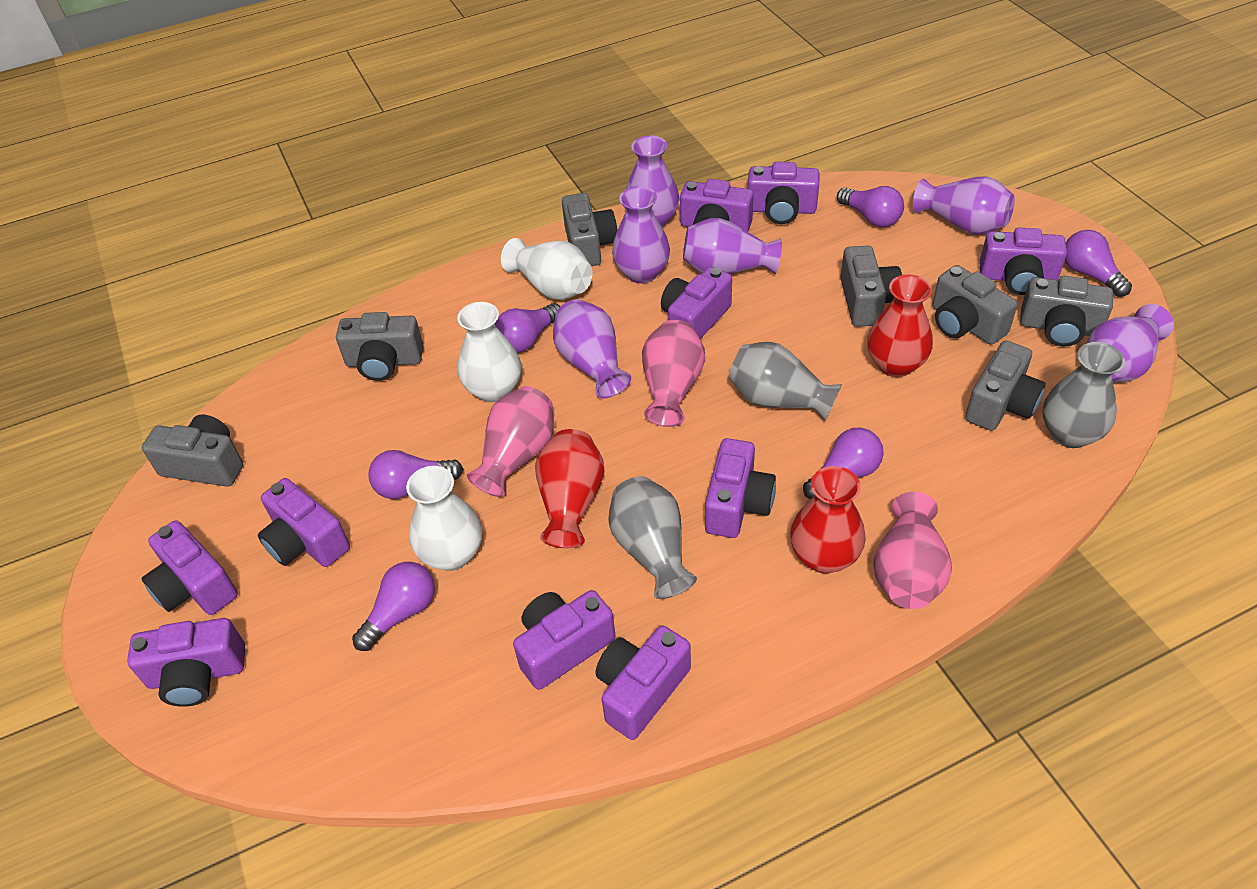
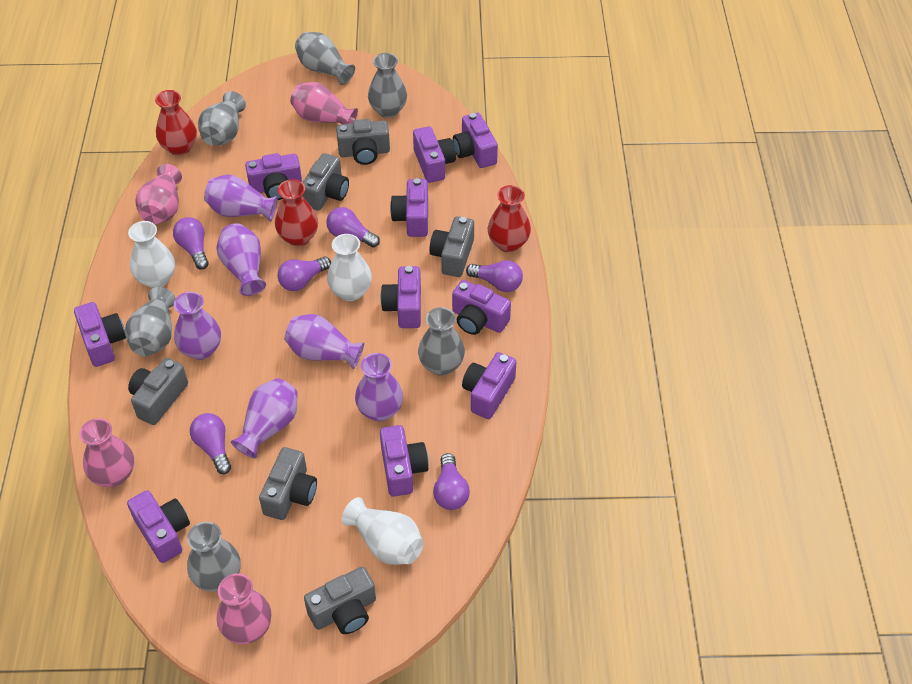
grey camera: 7 -> 6
grey vase: 3 -> 6
pink vase: 3 -> 4

